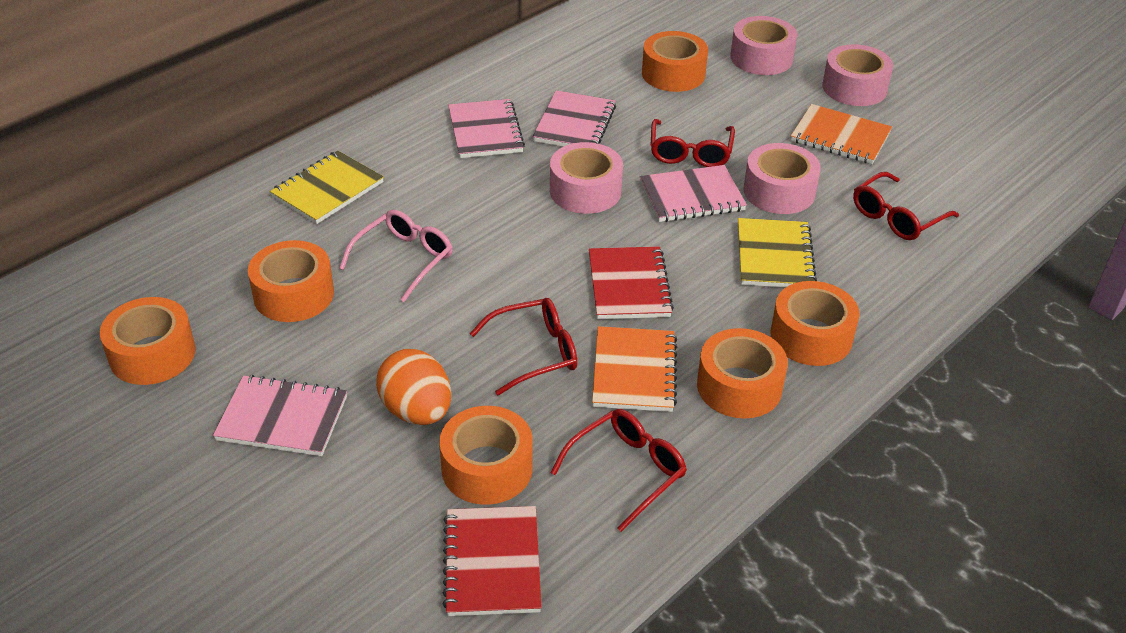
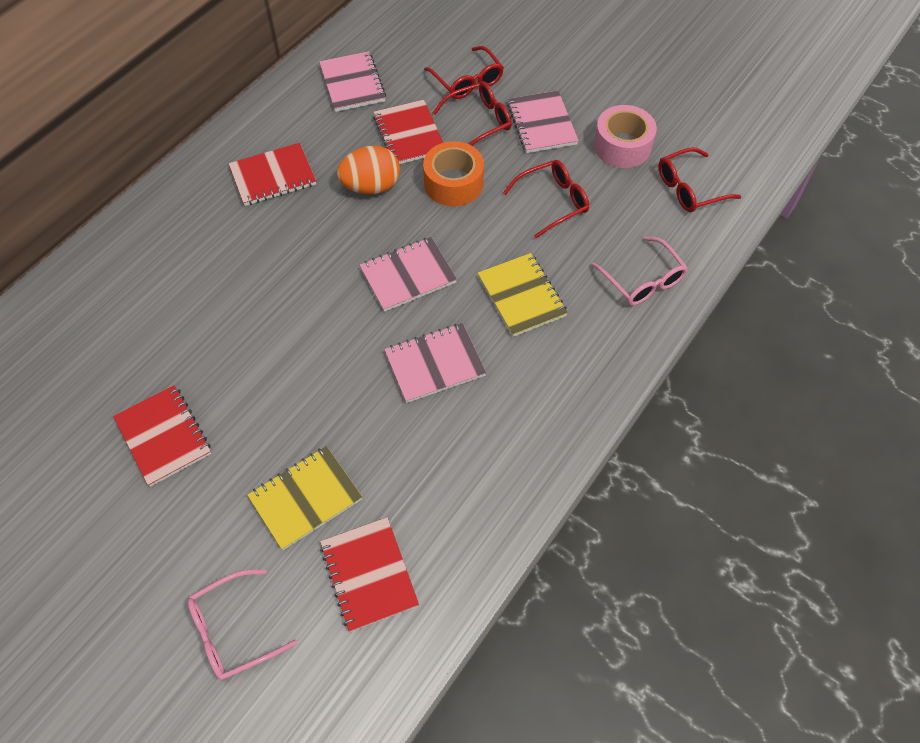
orange notebook: 2 -> 0
orange tape: 6 -> 1
pink glasses: 1 -> 2
pink tape: 4 -> 1
red notebook: 2 -> 4

